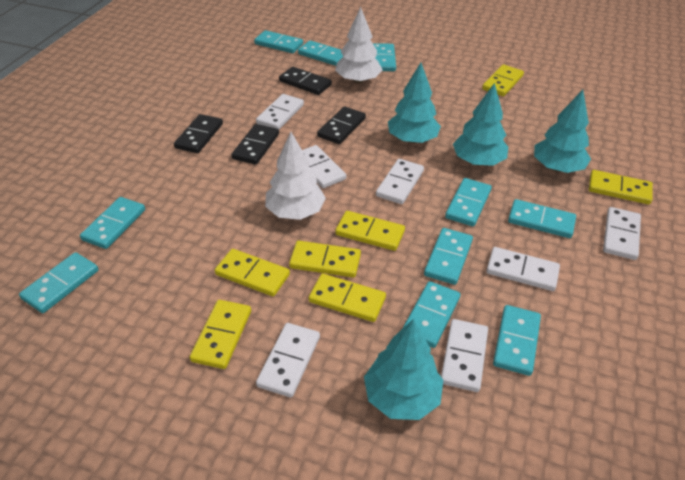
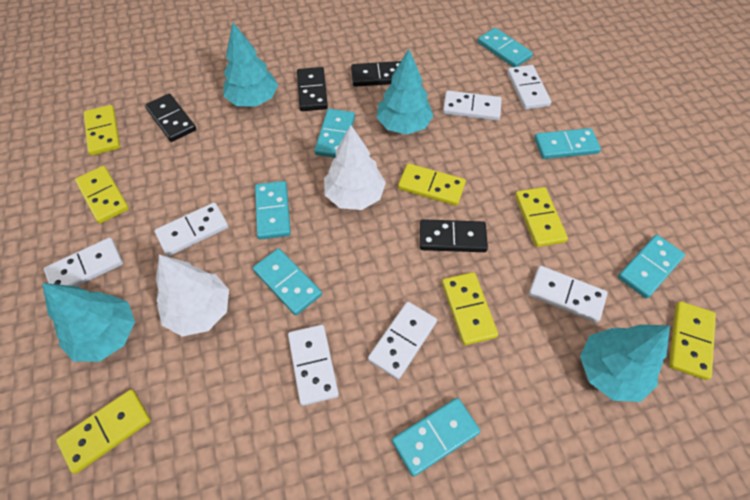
turquoise domino: 10 -> 7

